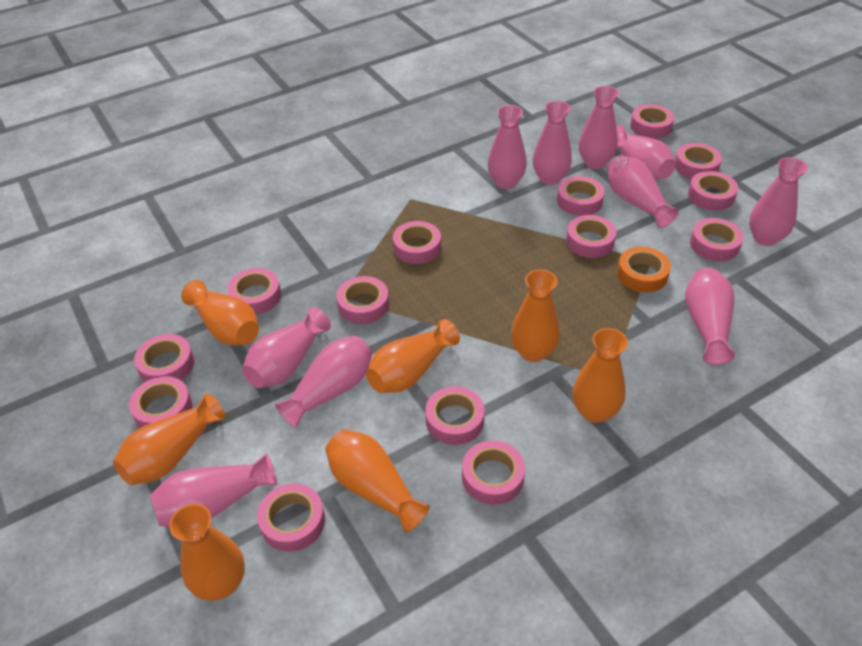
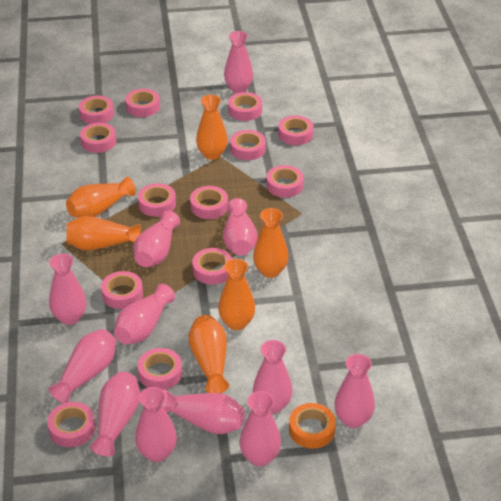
orange vase: 7 -> 6
pink tape: 14 -> 13
pink vase: 10 -> 12

